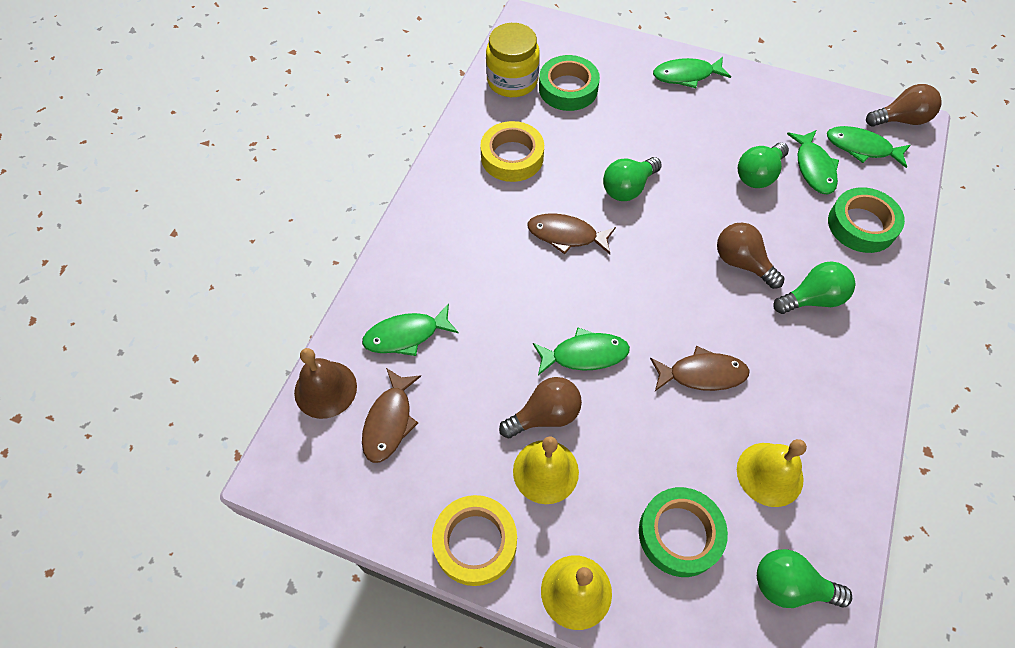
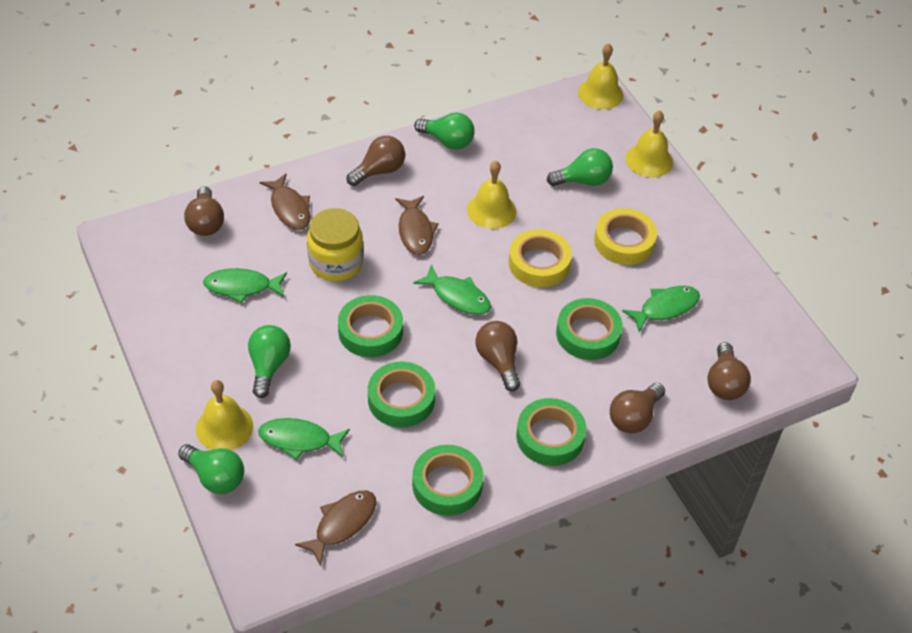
brown bell: 1 -> 0
brown light bulb: 3 -> 5
green fish: 5 -> 4
green tape: 3 -> 5
yellow bell: 3 -> 4

